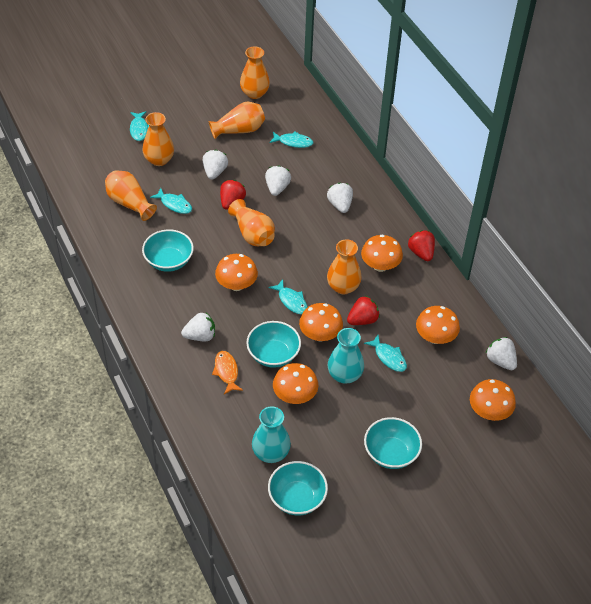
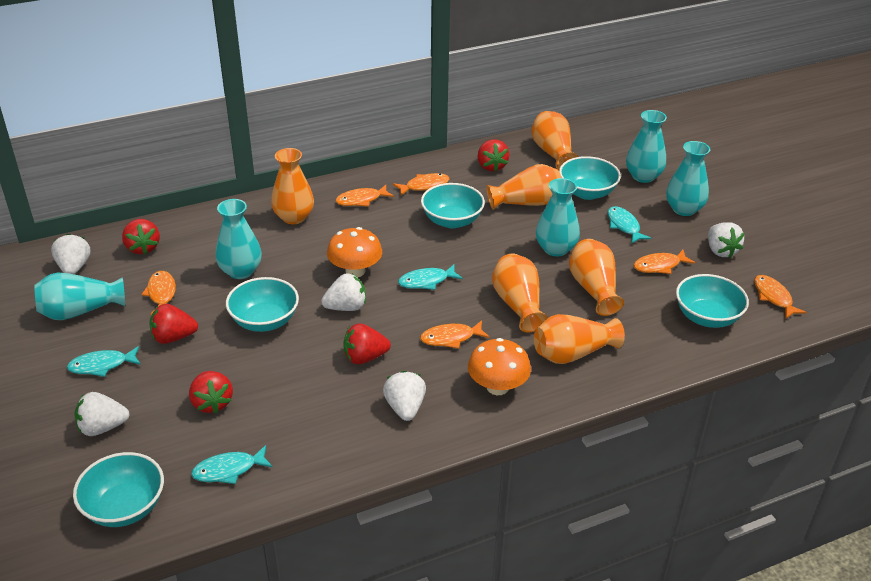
orange fish: 1 -> 6
orange mushroom: 6 -> 2
red strawberry: 3 -> 5
turquoise bowl: 4 -> 5
turquoise fish: 5 -> 4
turquoise vase: 2 -> 5

